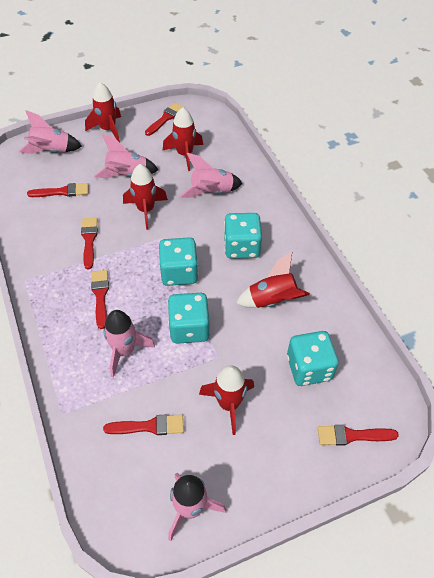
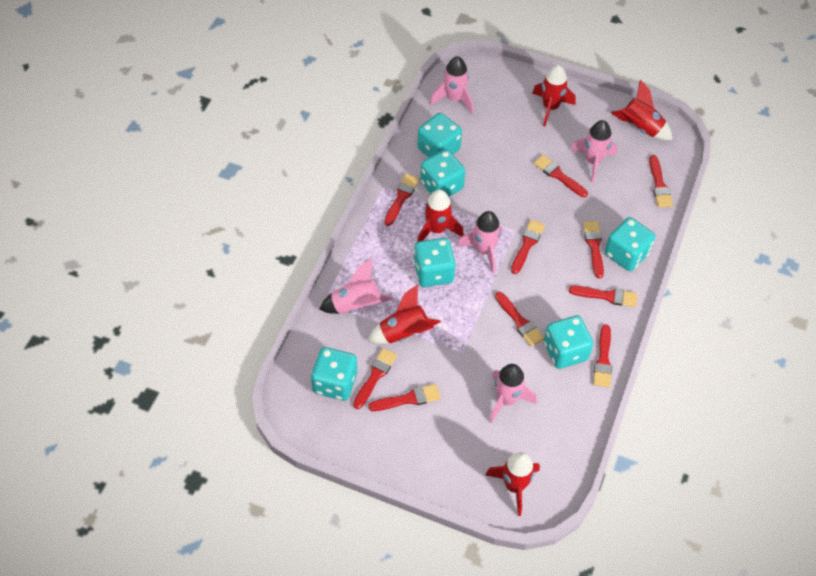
red brush: 6 -> 10
turquoise dice: 4 -> 6

